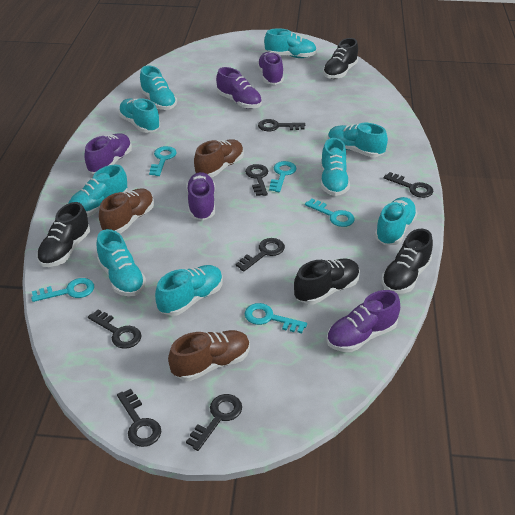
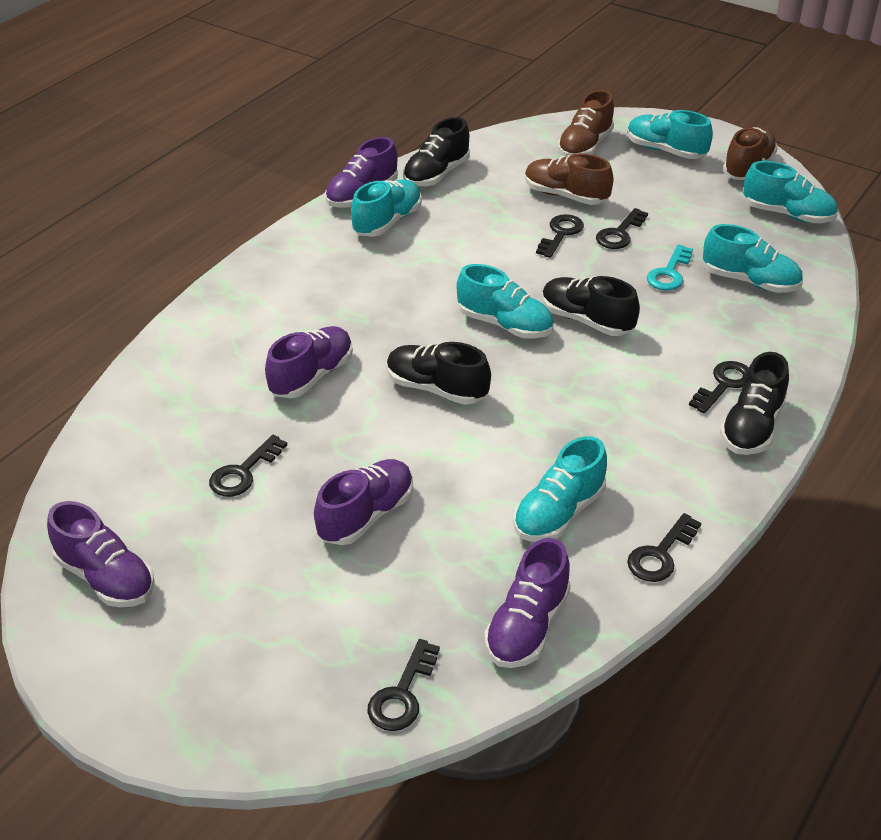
black key: 7 -> 6
turquoise key: 5 -> 1
turquoise shoe: 9 -> 6

